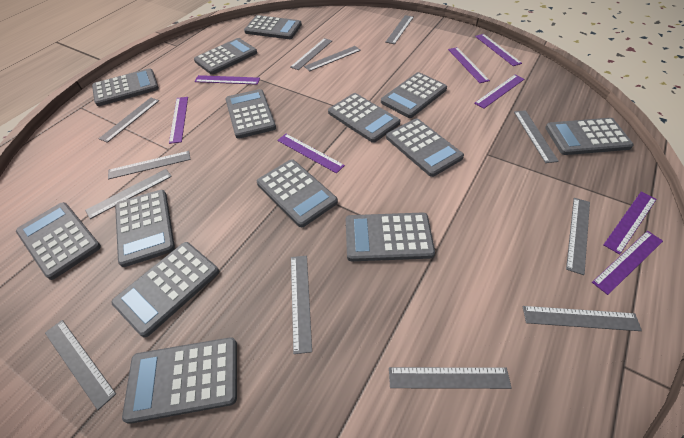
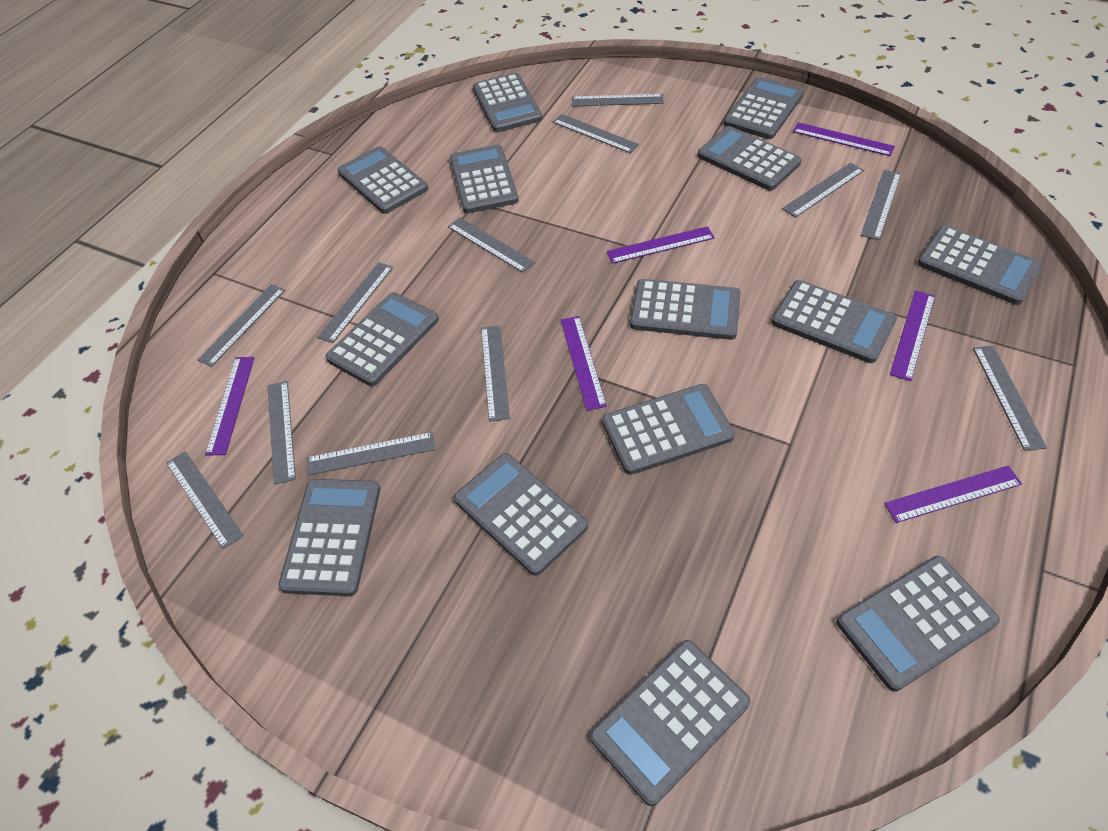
purple ruler: 8 -> 6

